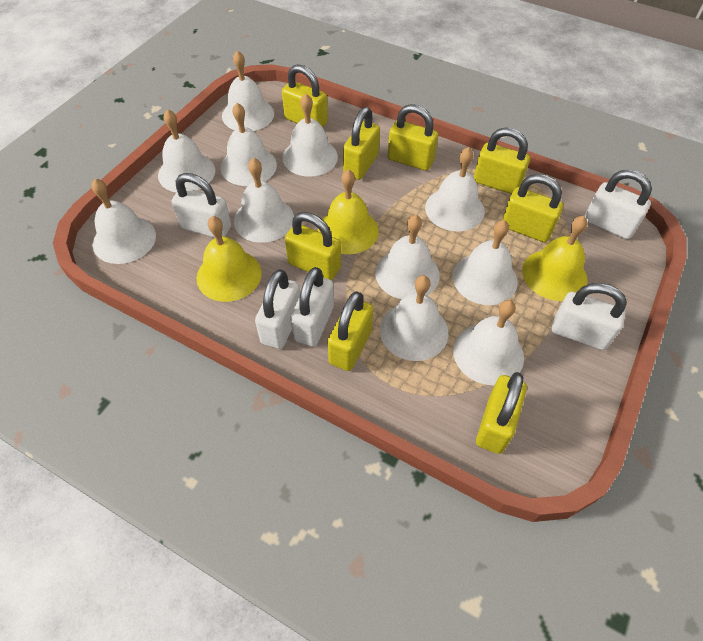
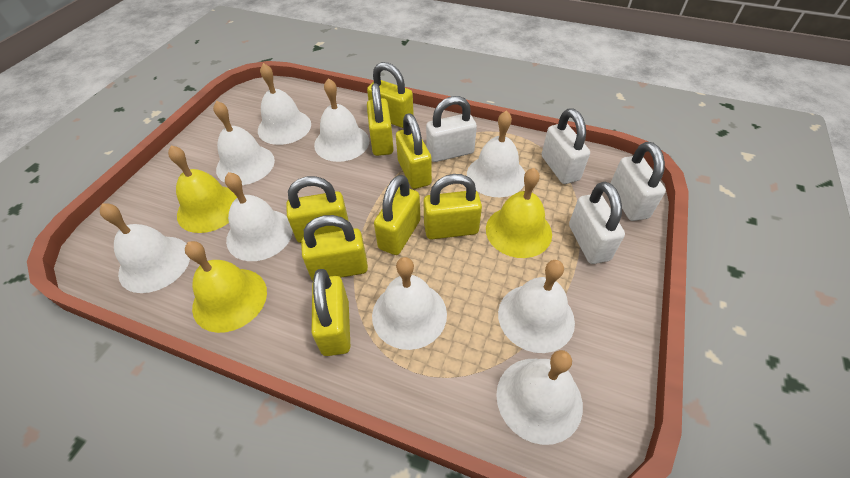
white bell: 11 -> 9
white padlock: 5 -> 4

